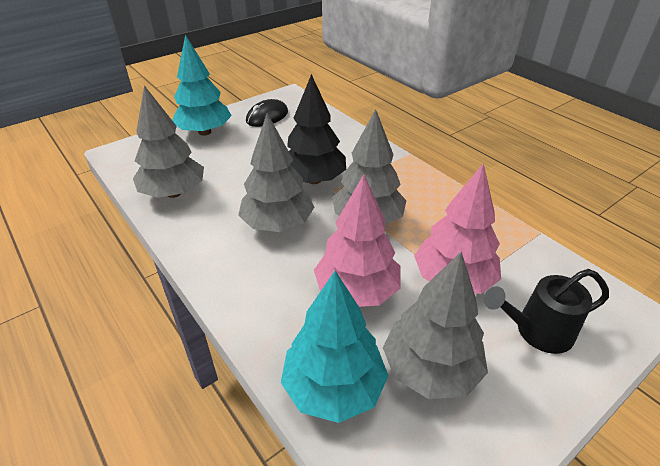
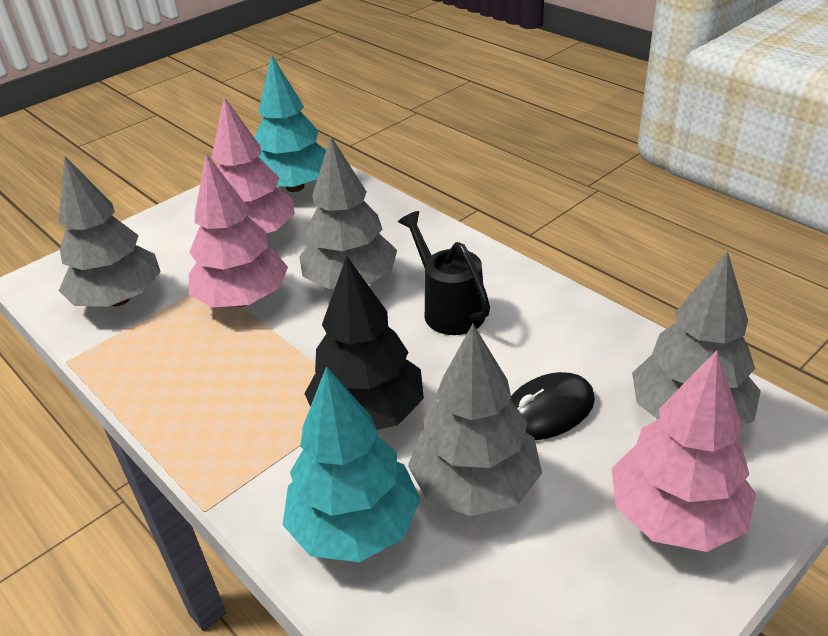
pink tree: 2 -> 3

